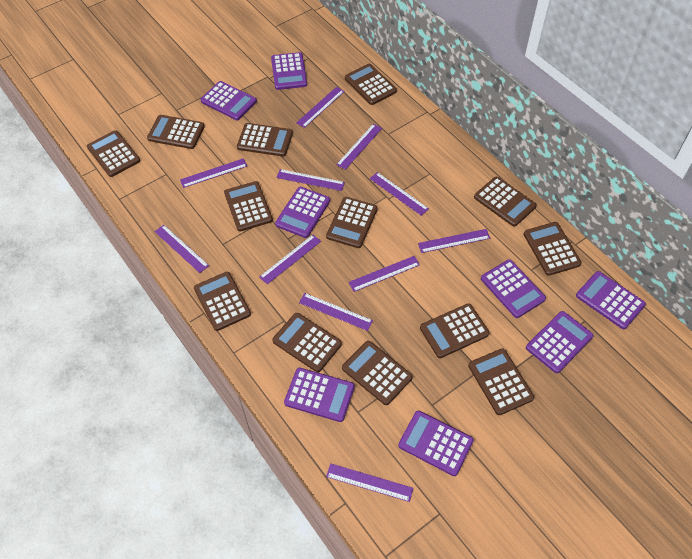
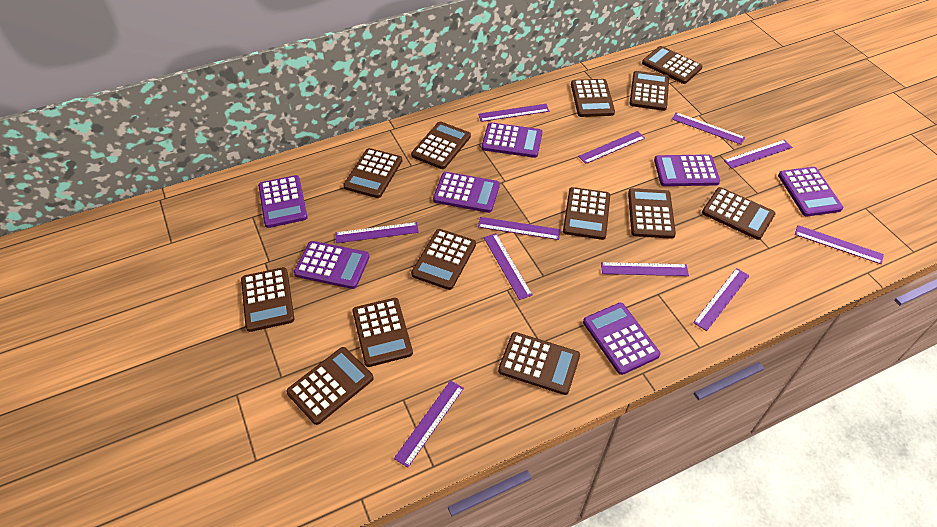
purple calculator: 8 -> 7

